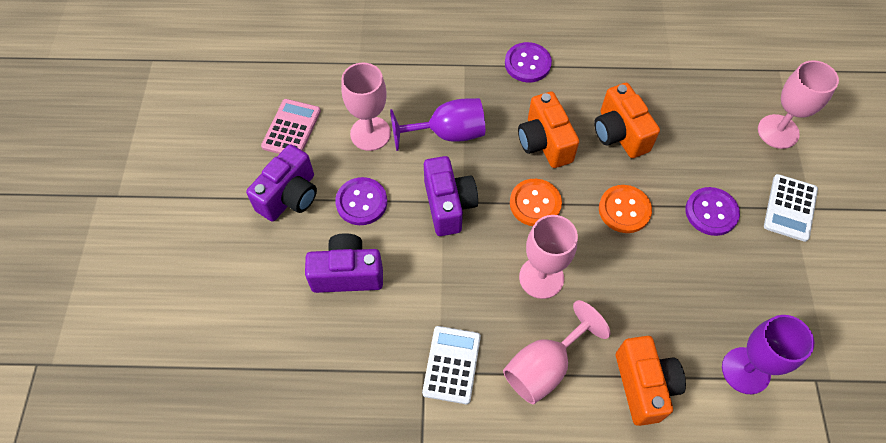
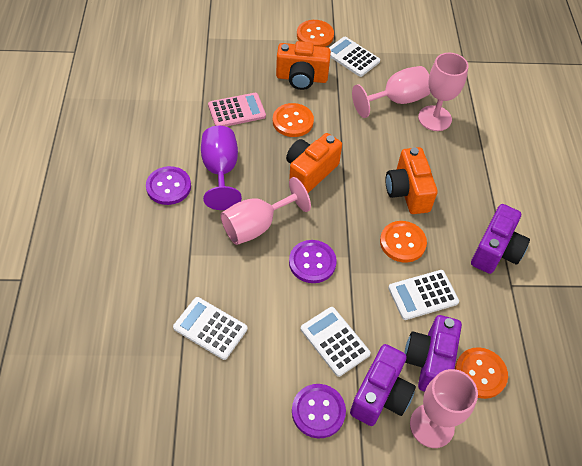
orange button: 2 -> 4
purple goblet: 2 -> 1
white calculator: 2 -> 4

